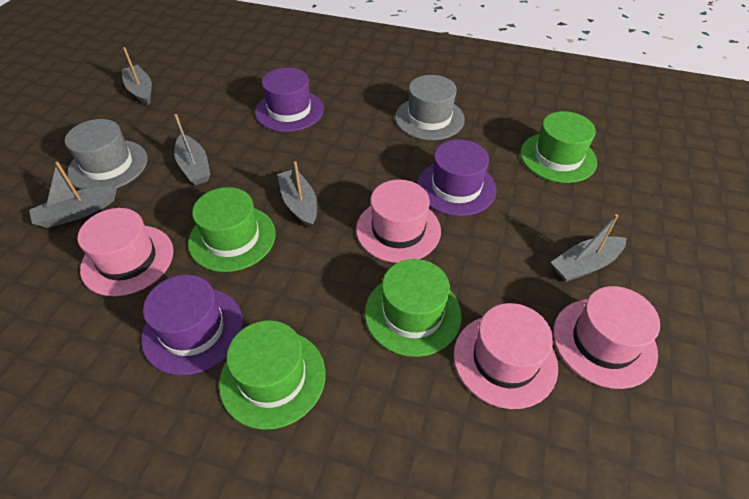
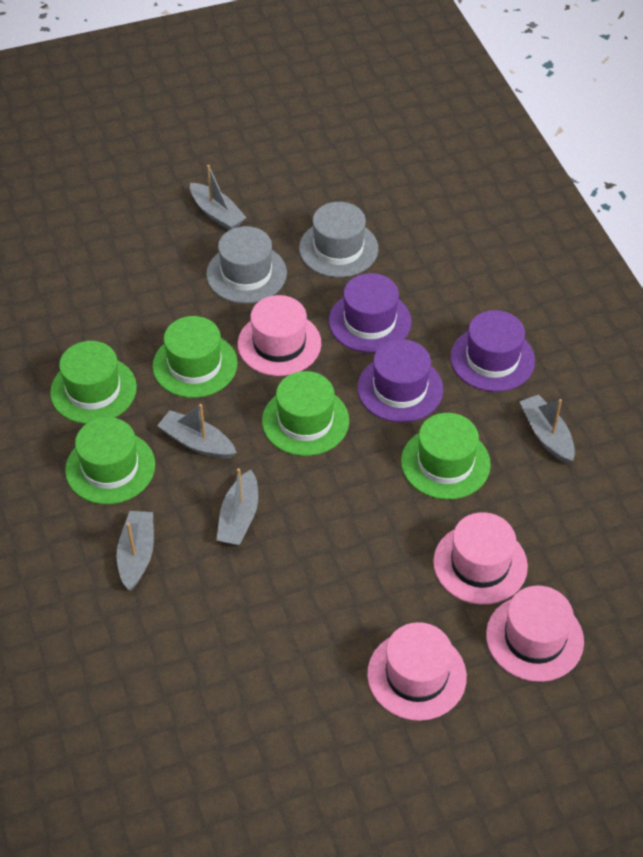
green hat: 4 -> 5

